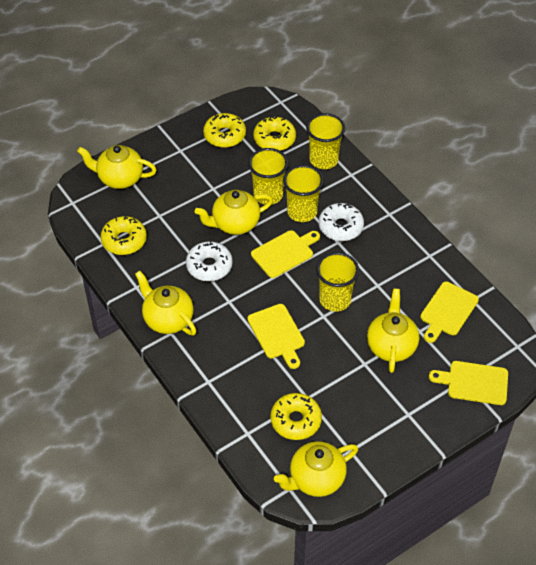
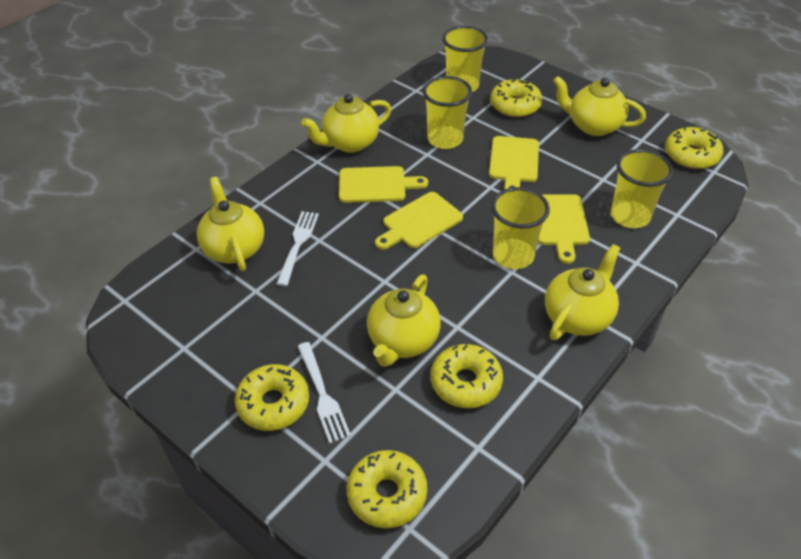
white donut: 2 -> 0
white fork: 0 -> 2
yellow donut: 4 -> 5

